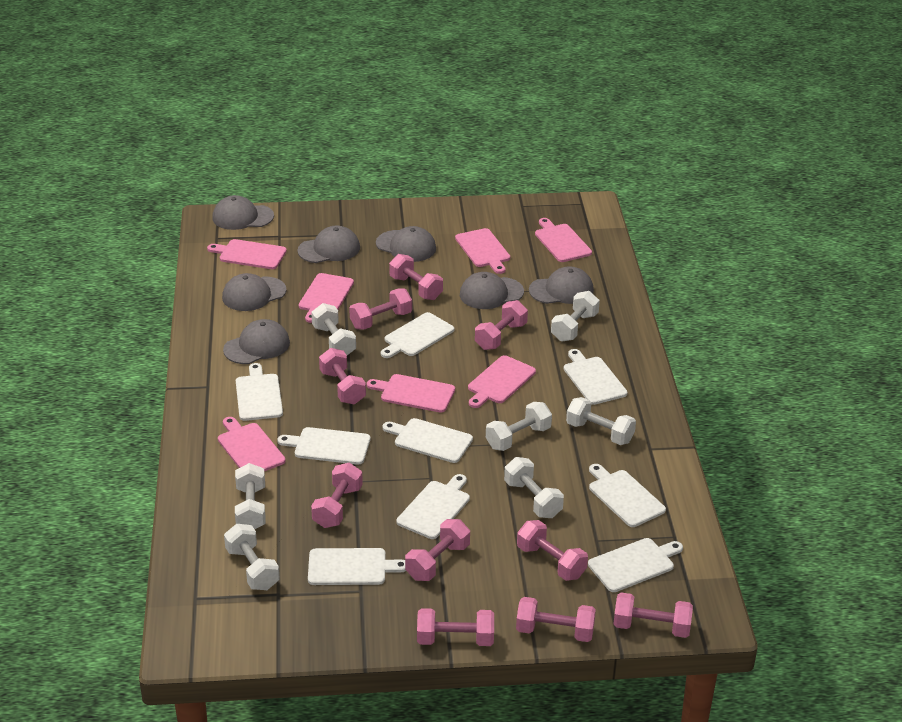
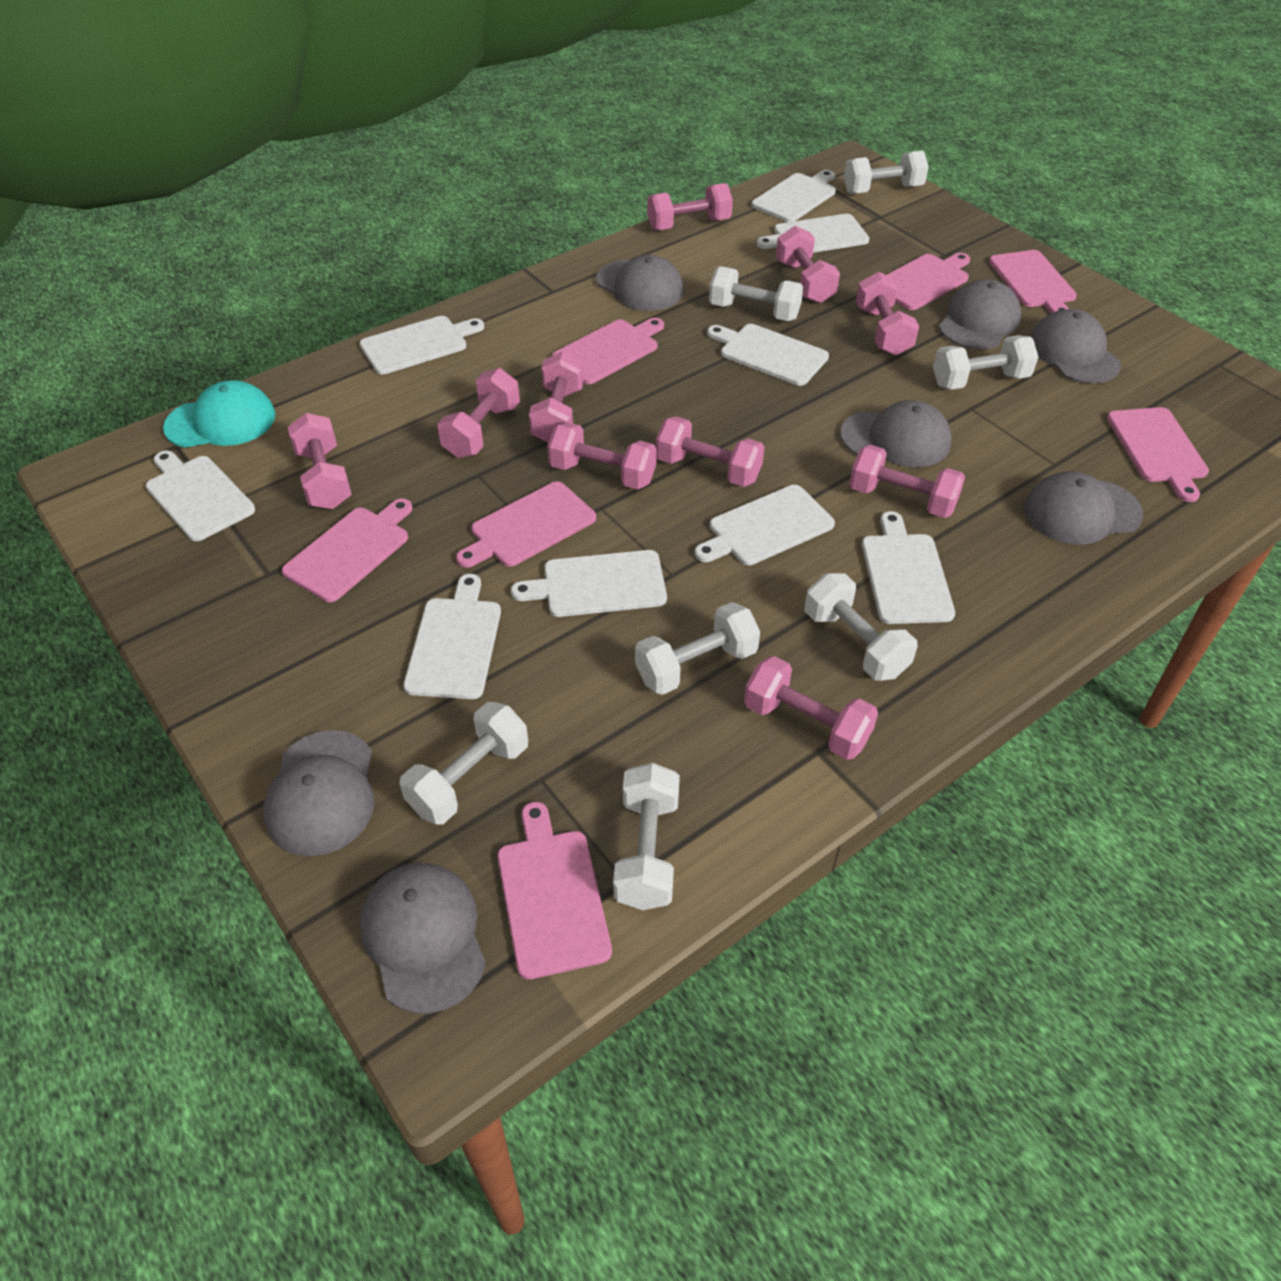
turquoise cap: 0 -> 1

